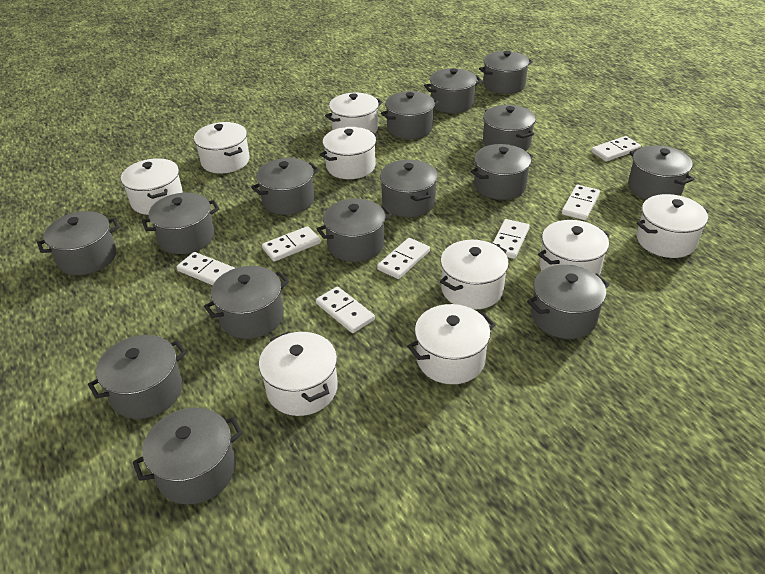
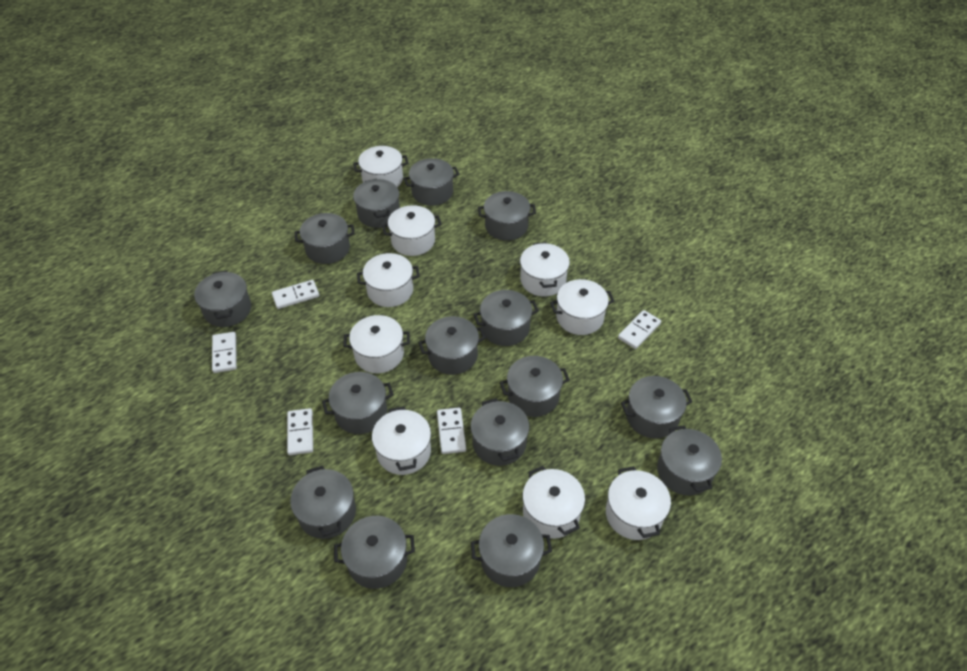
white domino: 7 -> 5

